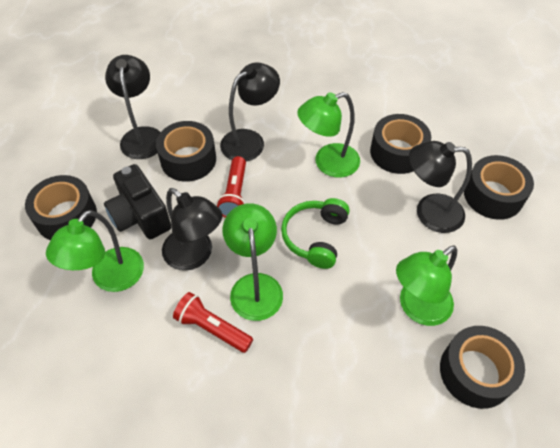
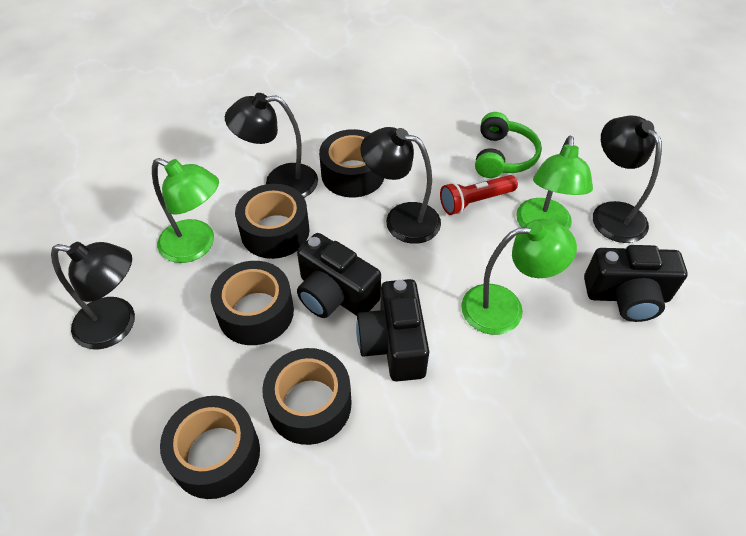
black camera: 1 -> 3
green lamp: 4 -> 3
red flashlight: 2 -> 1

